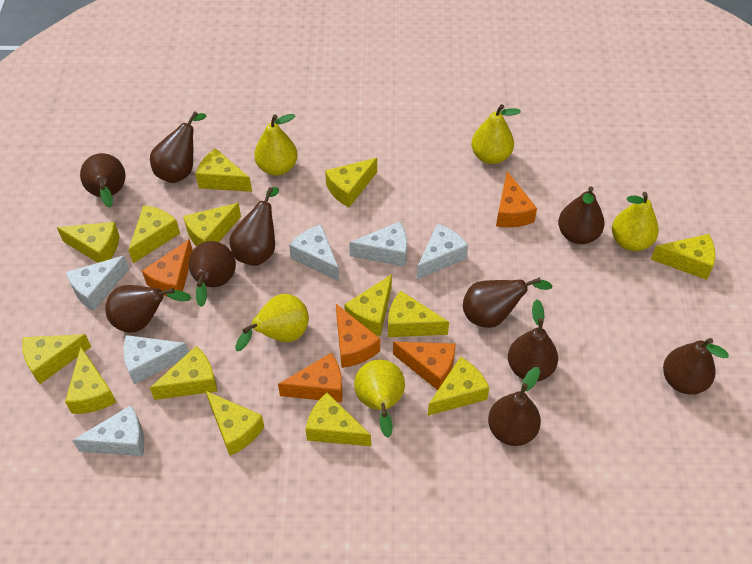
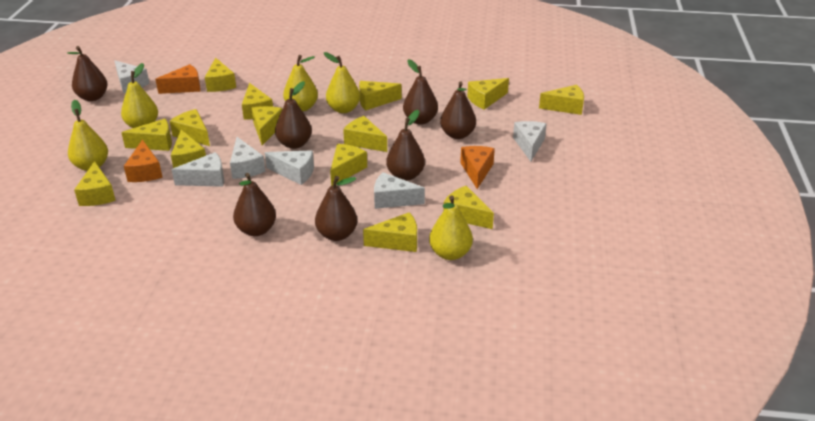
brown pear: 10 -> 7
orange cheese: 5 -> 3

